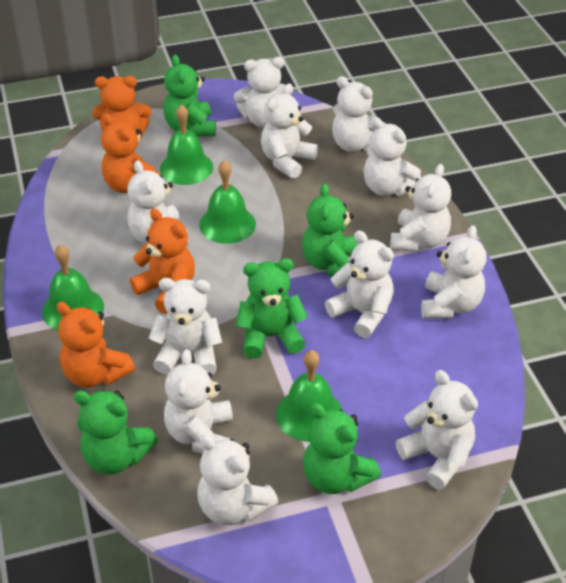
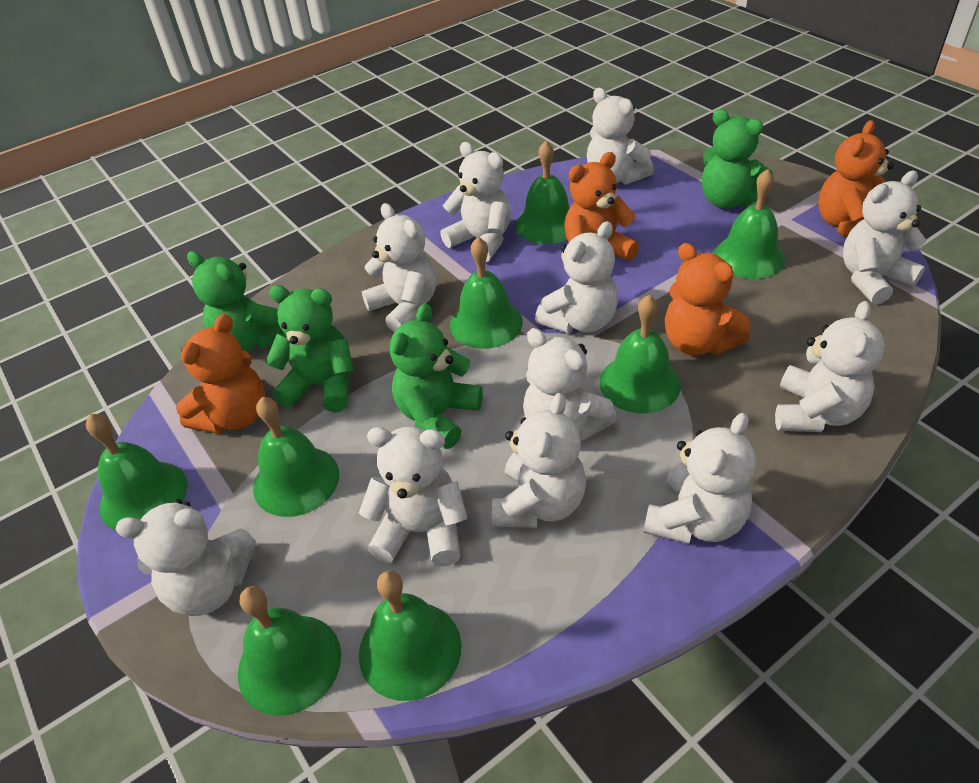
green bell: 4 -> 8
green teddy bear: 5 -> 4
white teddy bear: 12 -> 11

